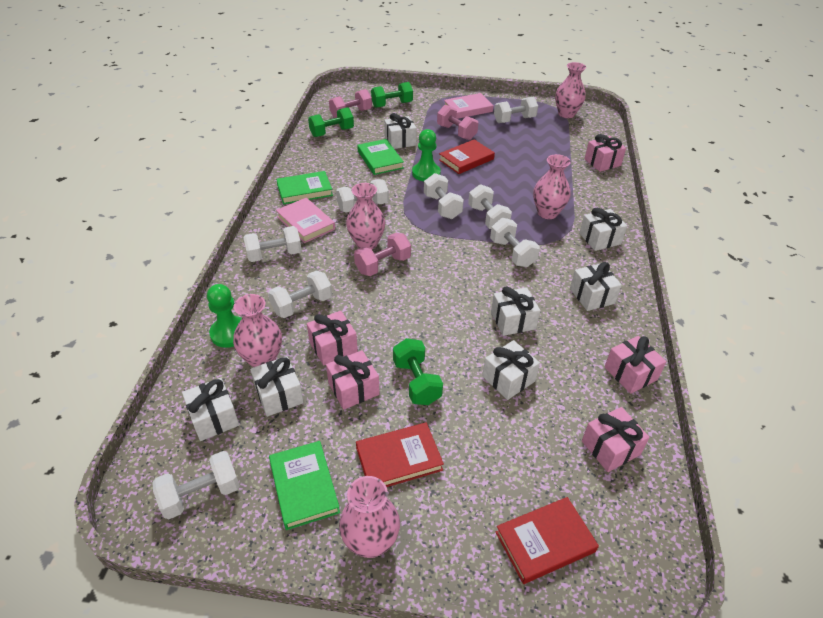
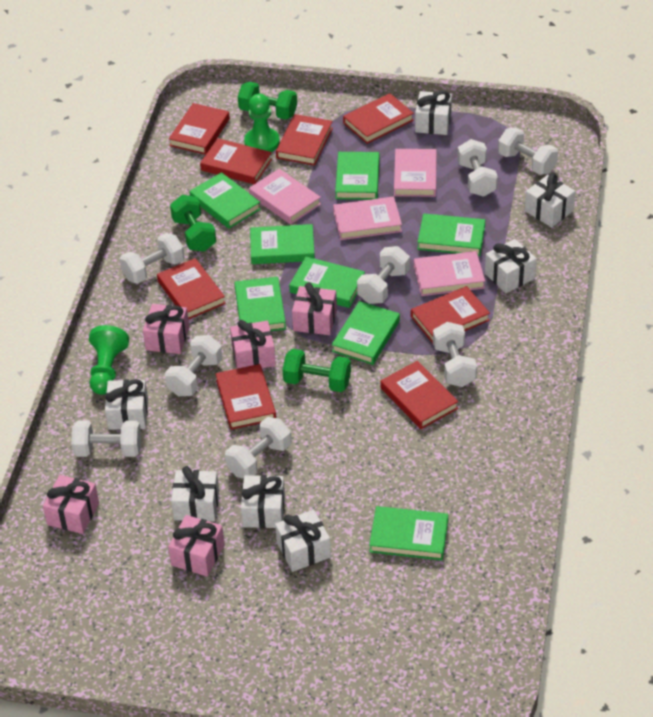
green book: 3 -> 8
pink book: 2 -> 4
pink dumbbell: 3 -> 0
pink vase: 5 -> 0
red book: 3 -> 8

